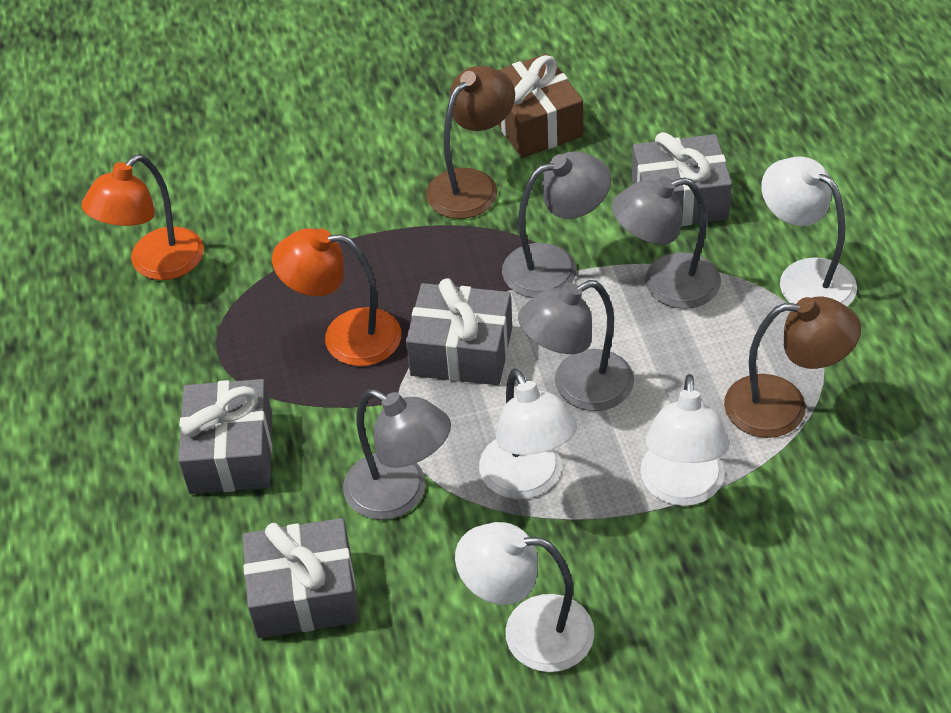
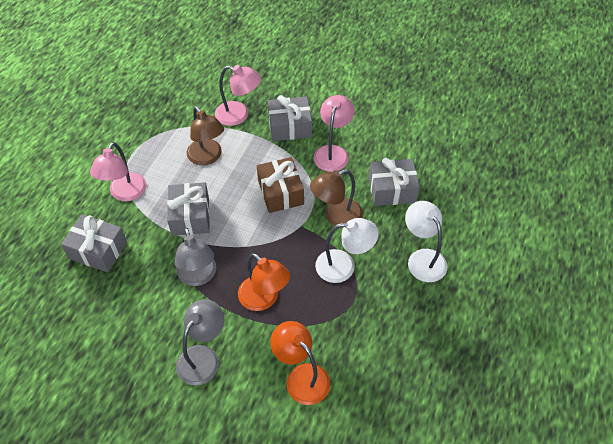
grey lamp: 4 -> 2
pink lamp: 0 -> 3
white lamp: 4 -> 2

